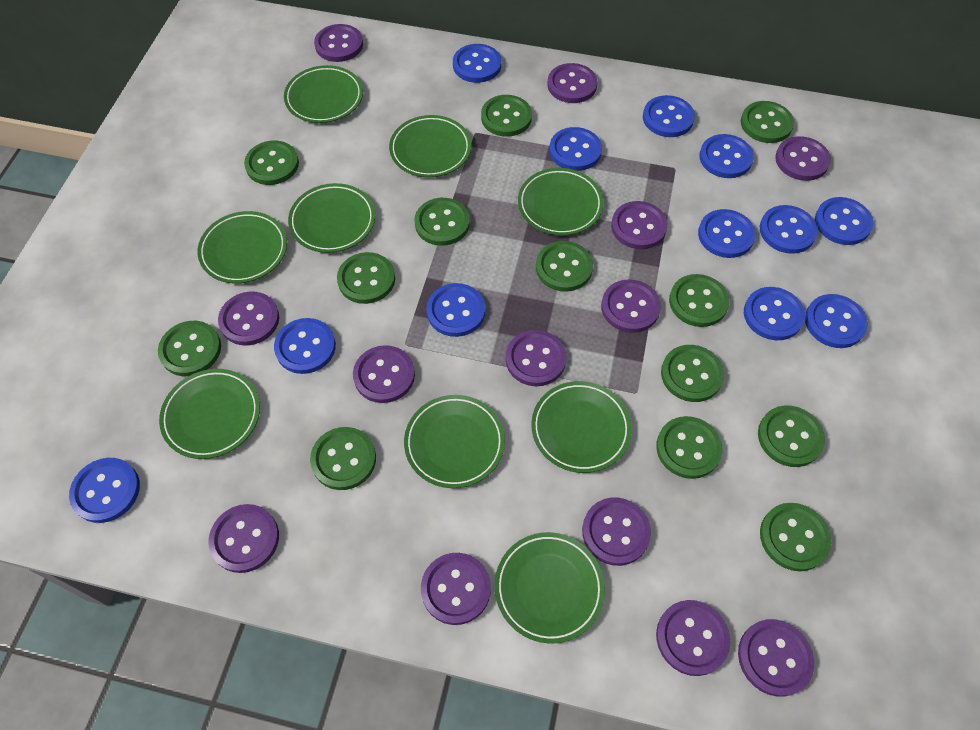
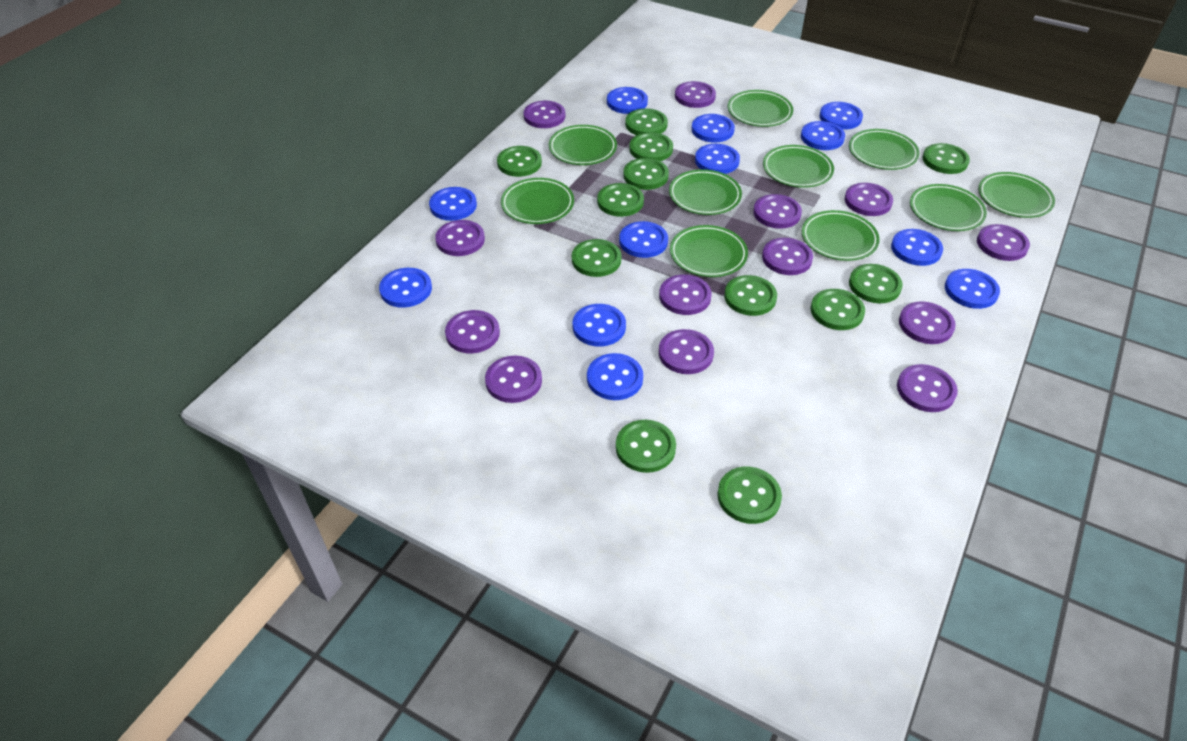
green button: 13 -> 12
green plate: 9 -> 10

